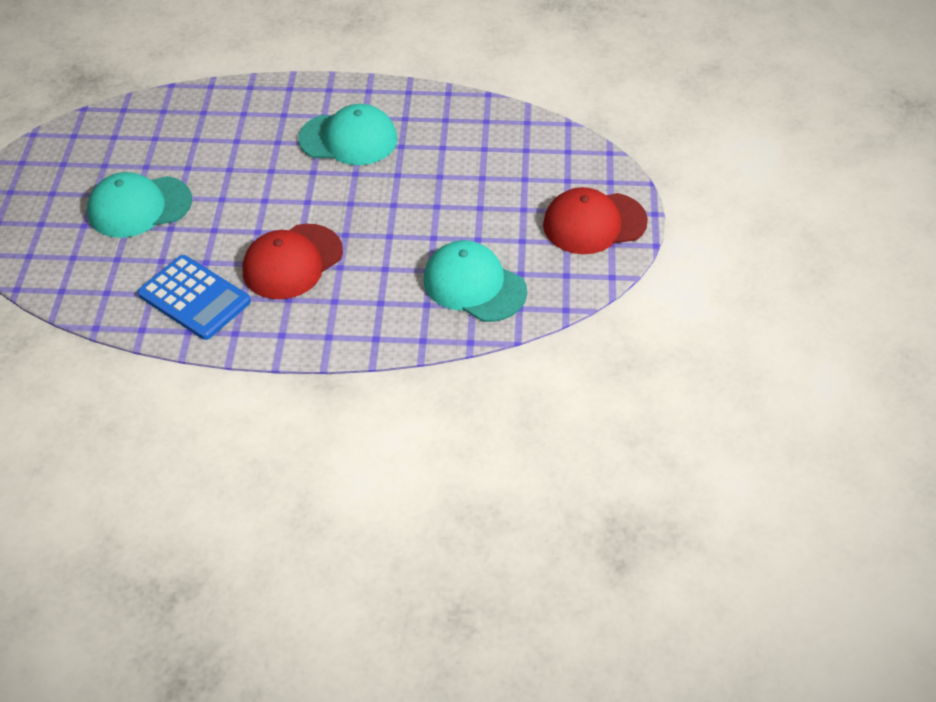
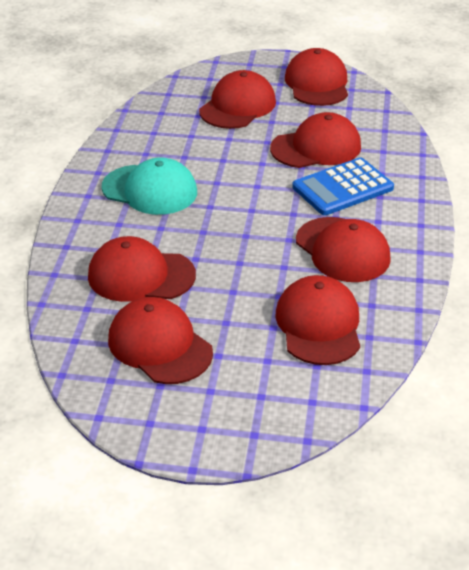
red cap: 2 -> 7
turquoise cap: 3 -> 1

